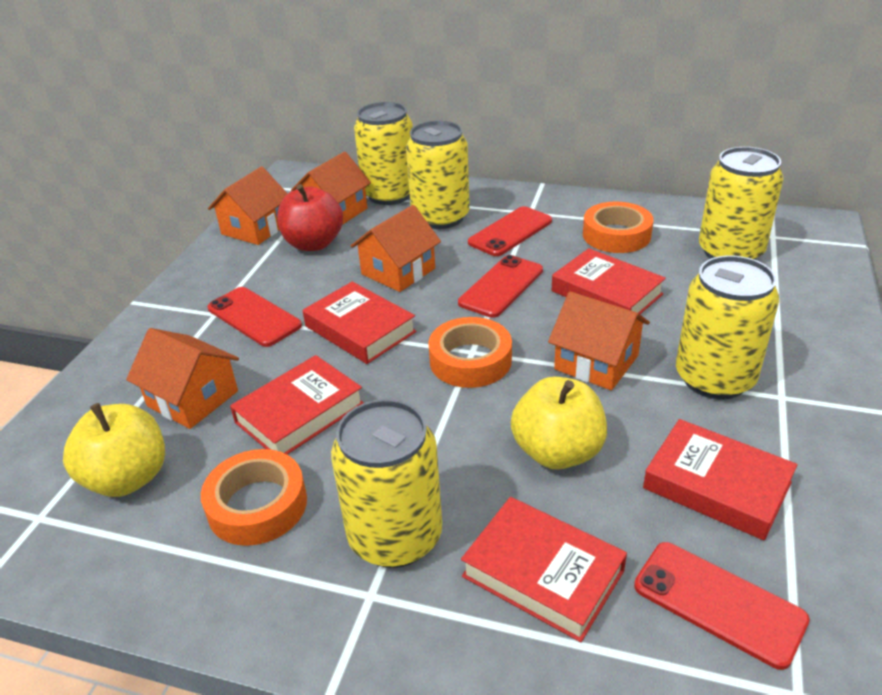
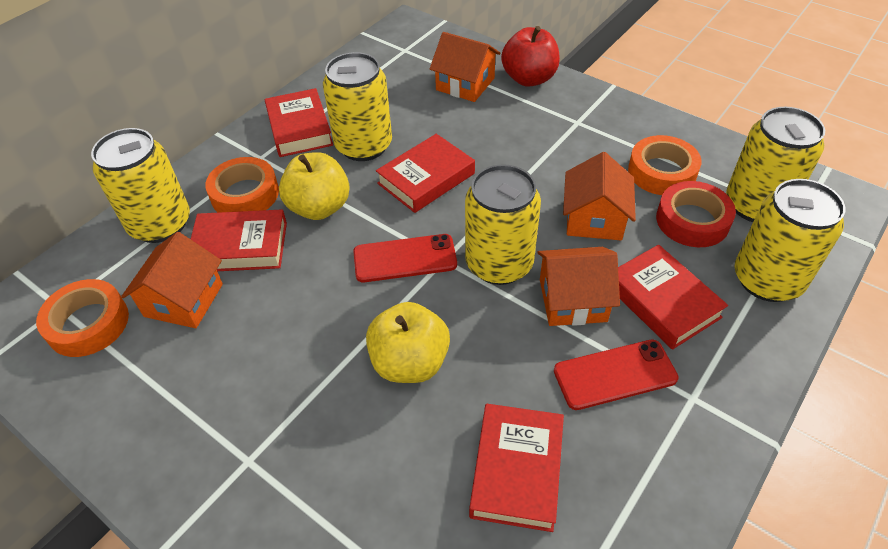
orange house: 5 -> 4
red phone: 4 -> 2
red tape: 0 -> 1

